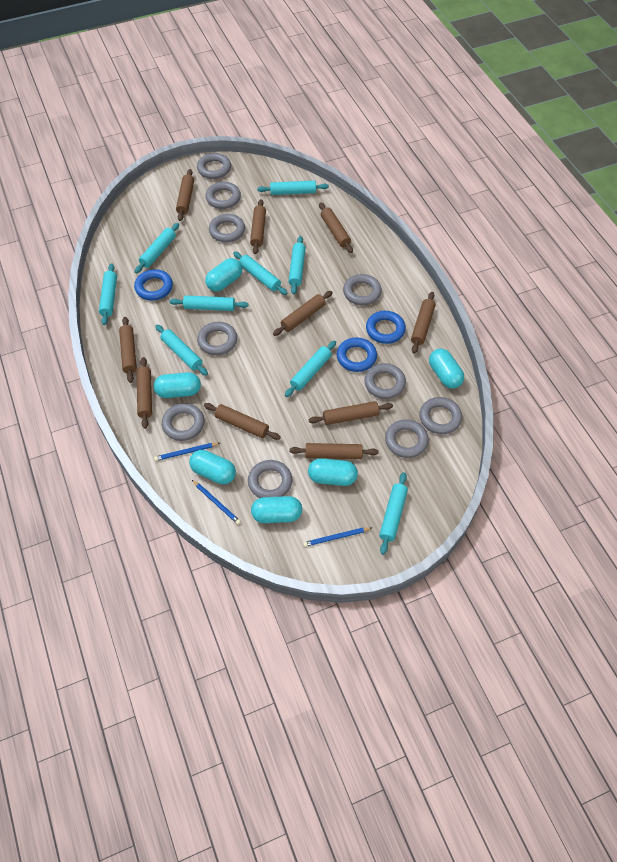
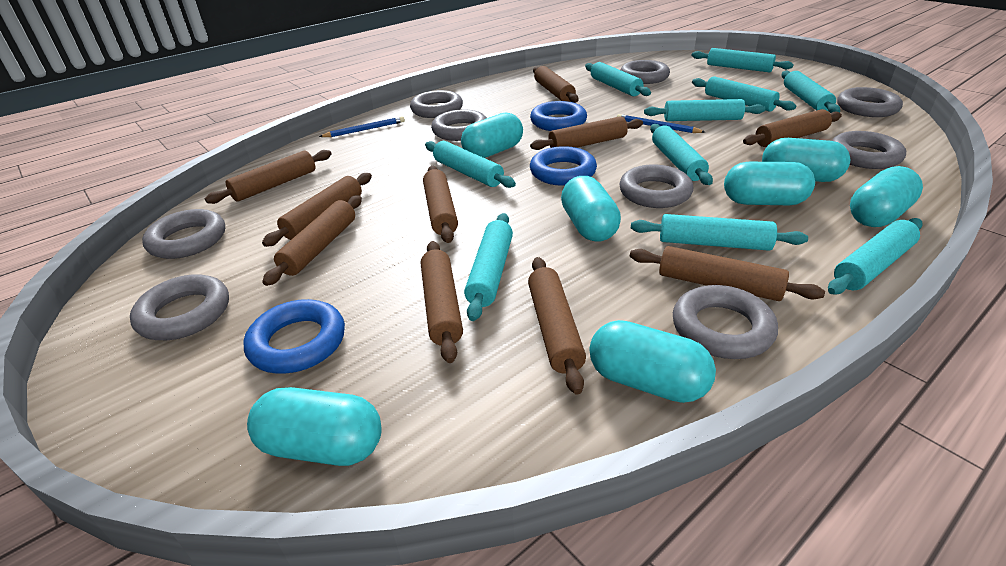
blue pencil: 3 -> 2
grey ring: 10 -> 9
turquoise capsule: 6 -> 7
turquoise rolling pin: 9 -> 10

